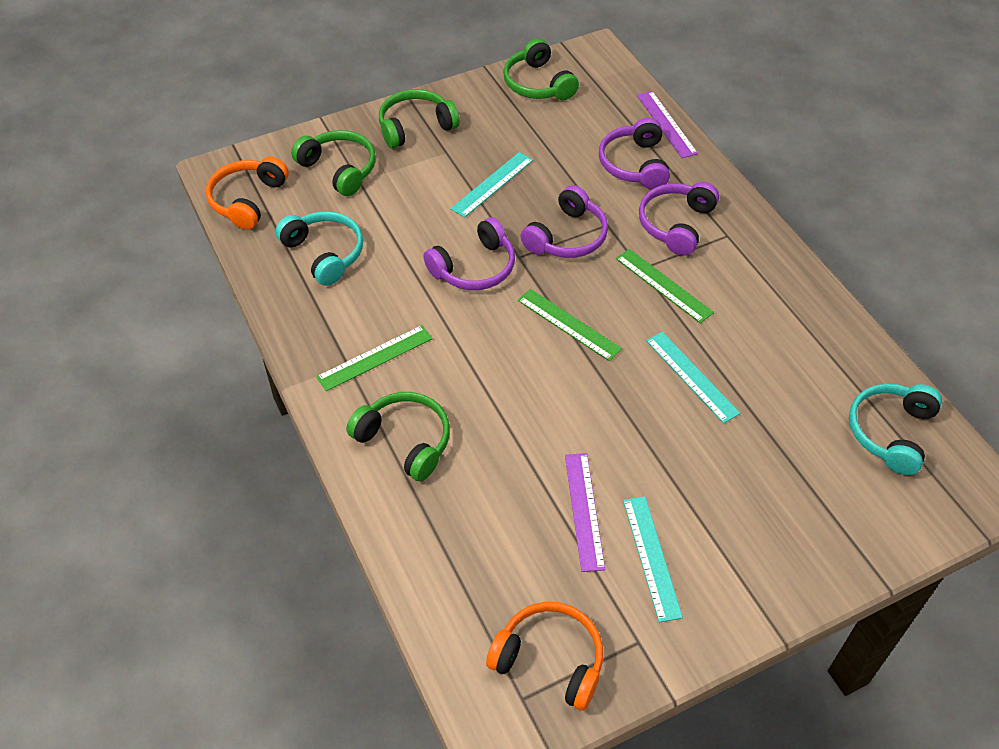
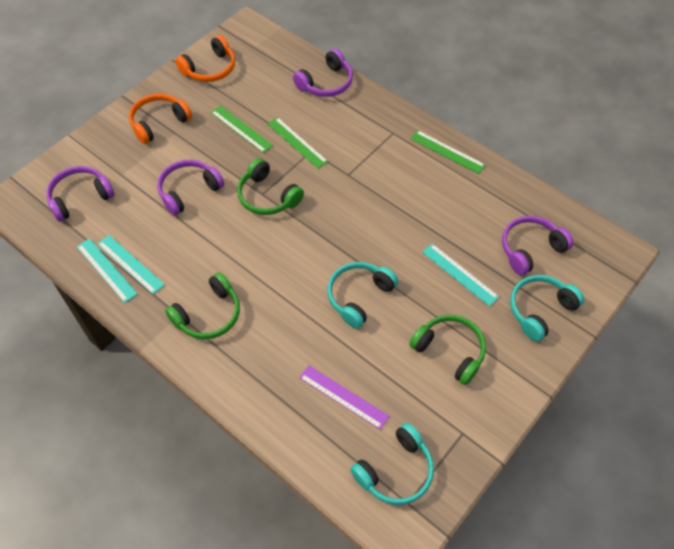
green headphones: 4 -> 3
purple ruler: 2 -> 1
turquoise headphones: 2 -> 3

